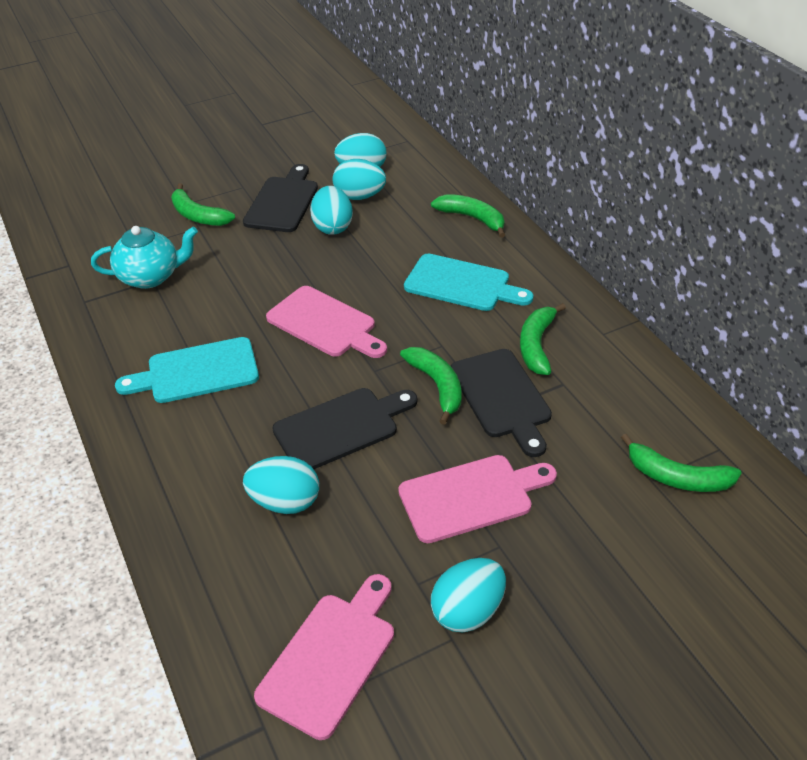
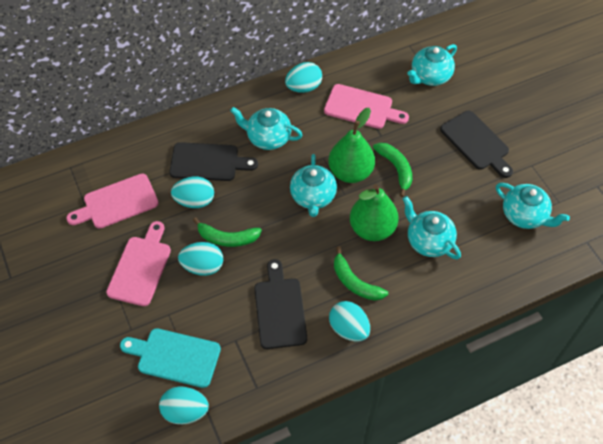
green banana: 5 -> 3
green pear: 0 -> 2
turquoise cutting board: 2 -> 1
turquoise teapot: 1 -> 5

